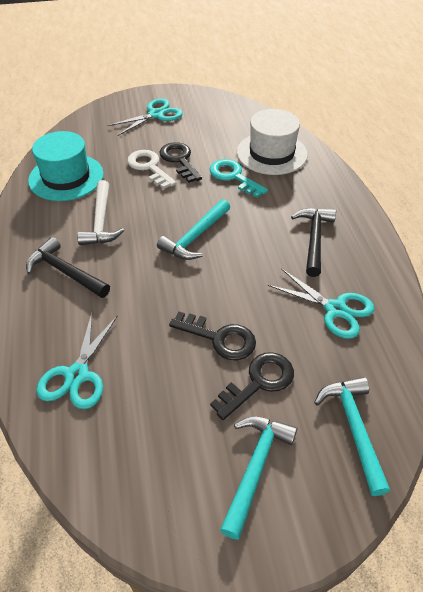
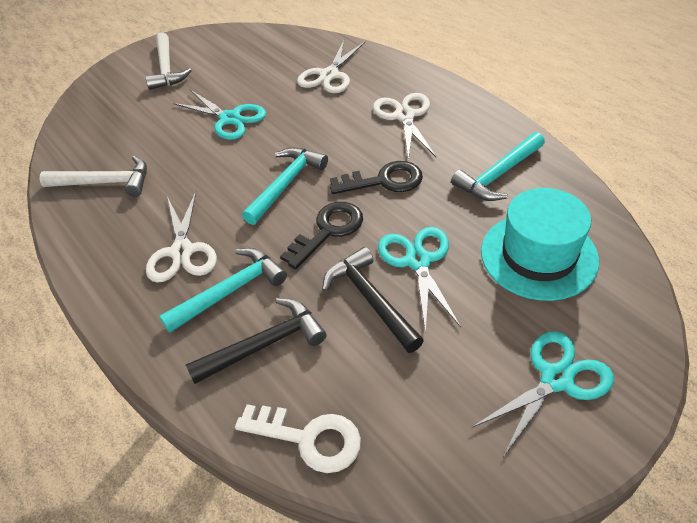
black key: 3 -> 2
turquoise key: 1 -> 0
white hammer: 1 -> 2
white hat: 1 -> 0
white scissors: 0 -> 3

